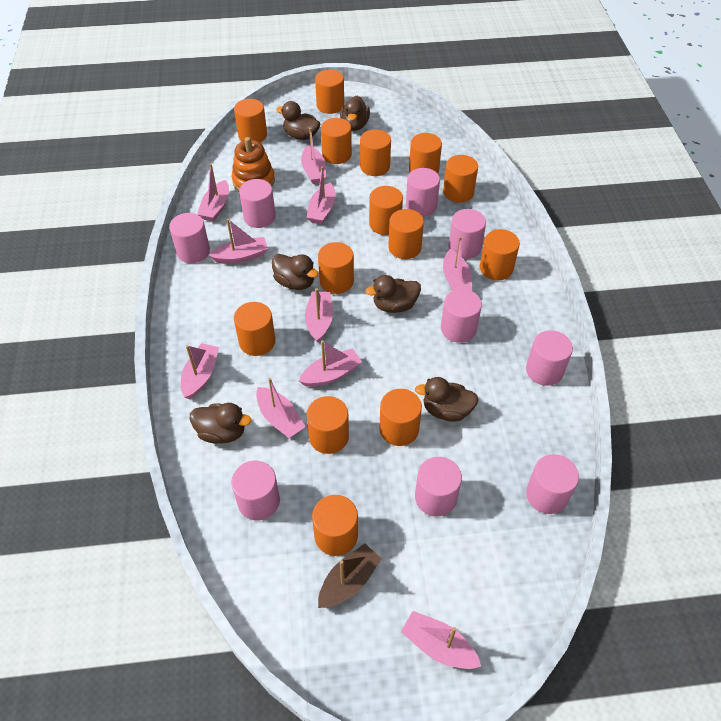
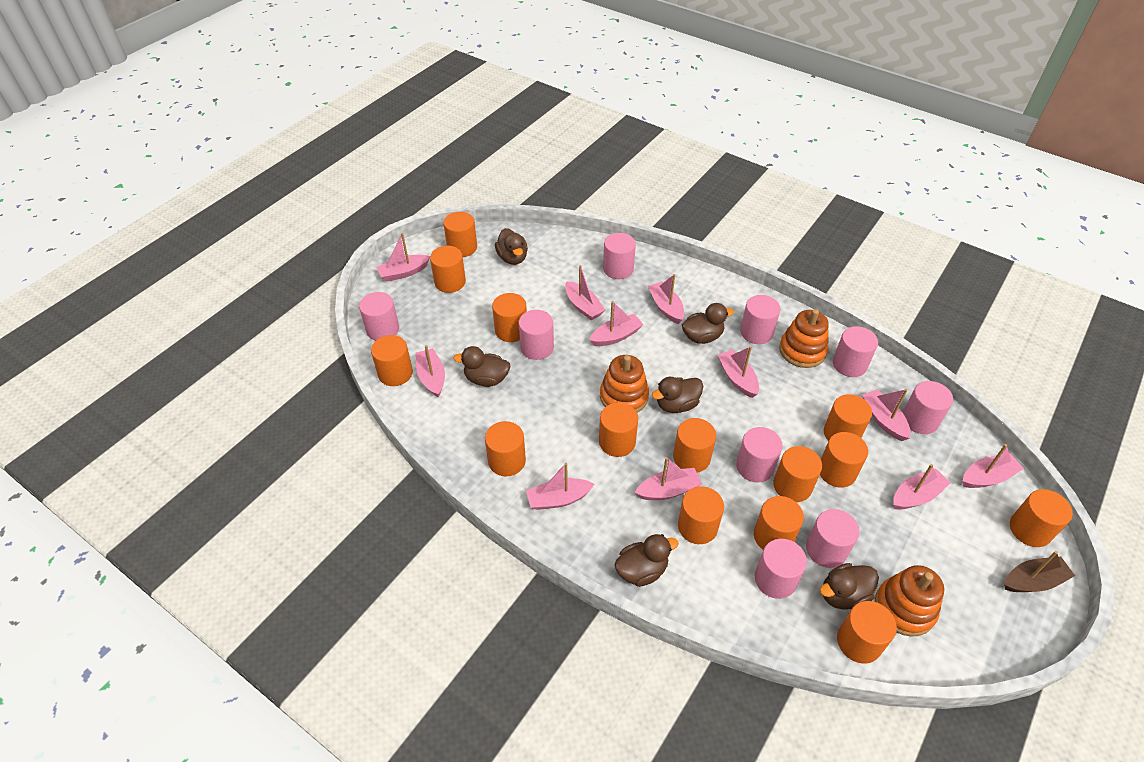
orange stacking toy: 1 -> 3
pink boat: 10 -> 11

